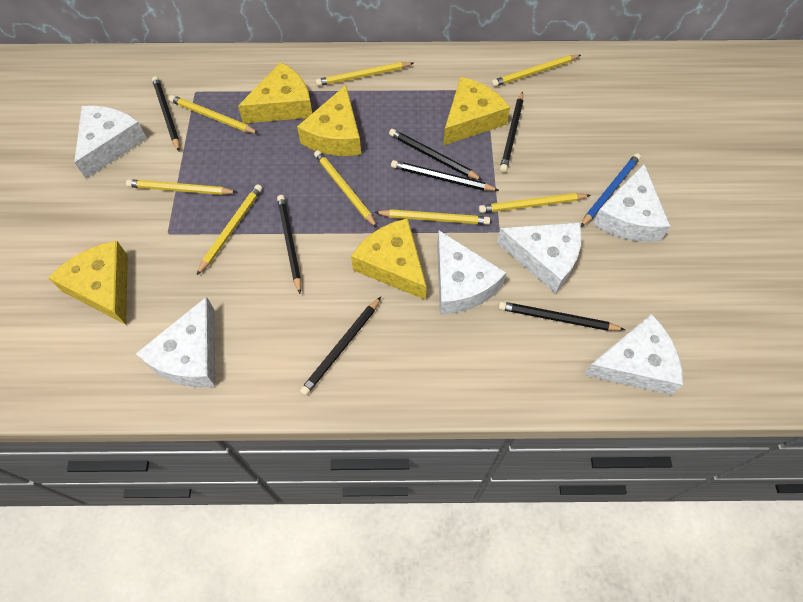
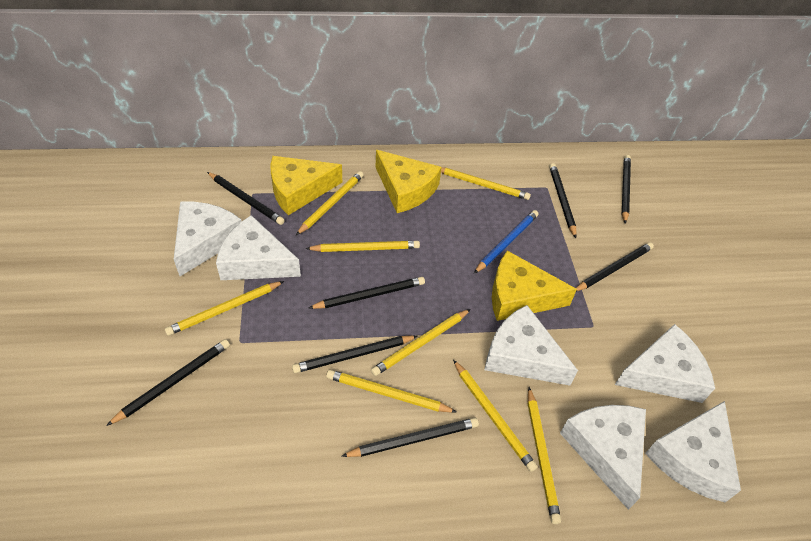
black pencil: 7 -> 8
yellow cheese: 5 -> 3

